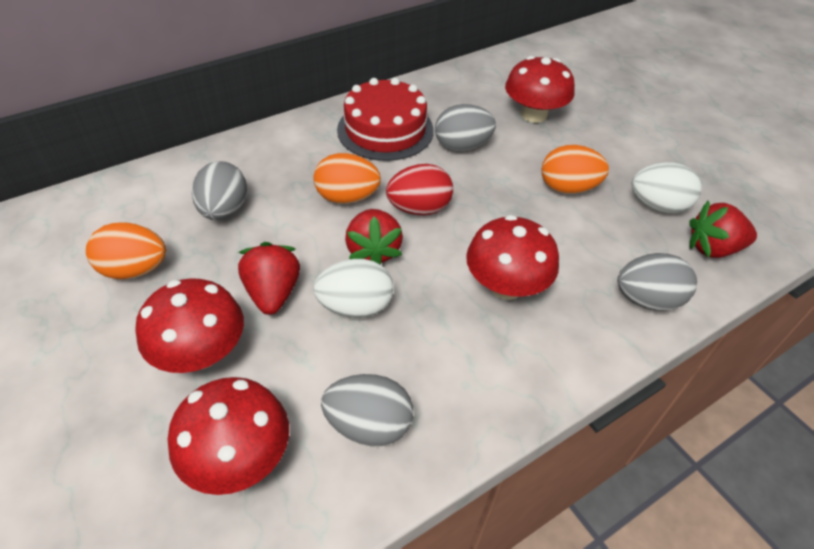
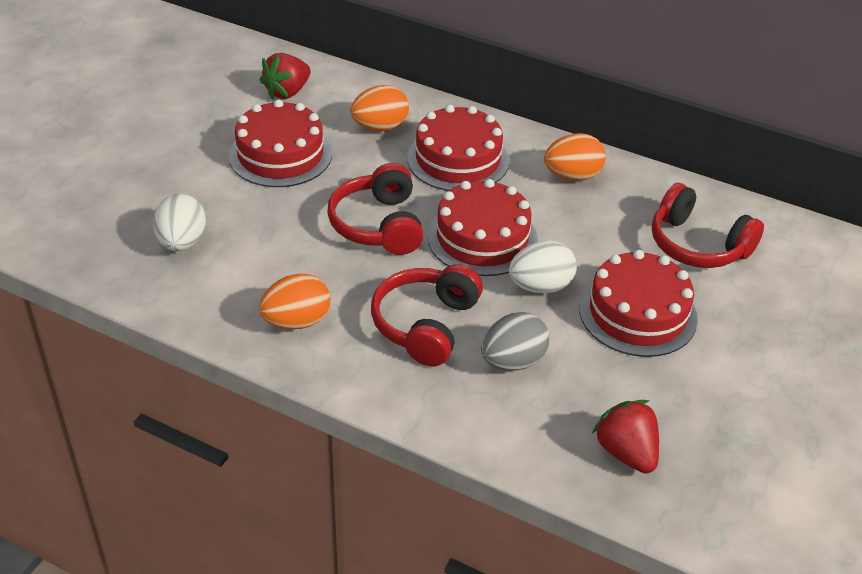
grey egg: 4 -> 1
red cake: 1 -> 4
red egg: 1 -> 0
red headphones: 0 -> 3
red mushroom: 4 -> 0
red strawberry: 3 -> 2

